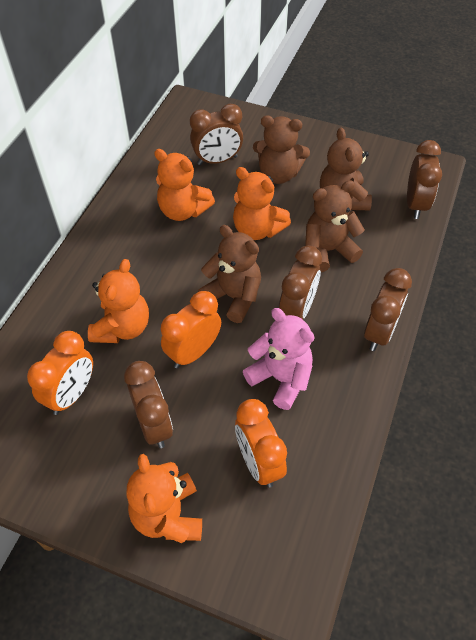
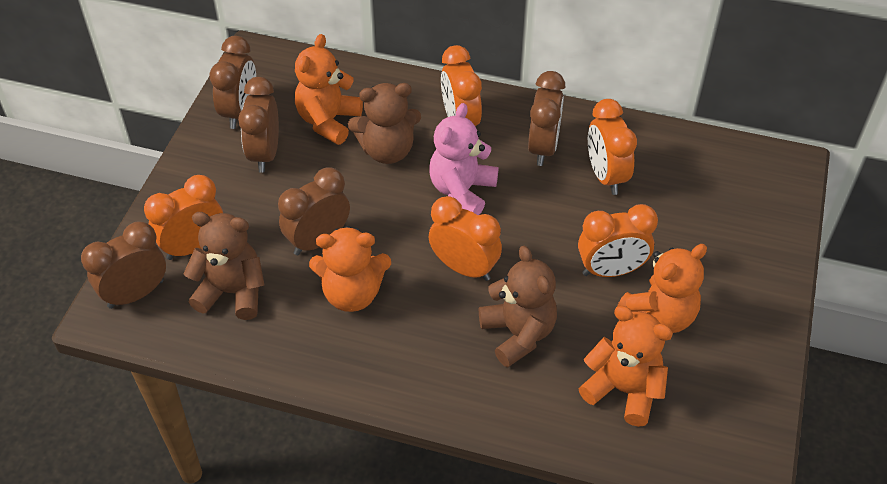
brown teddy bear: 4 -> 3
orange clock: 3 -> 5

